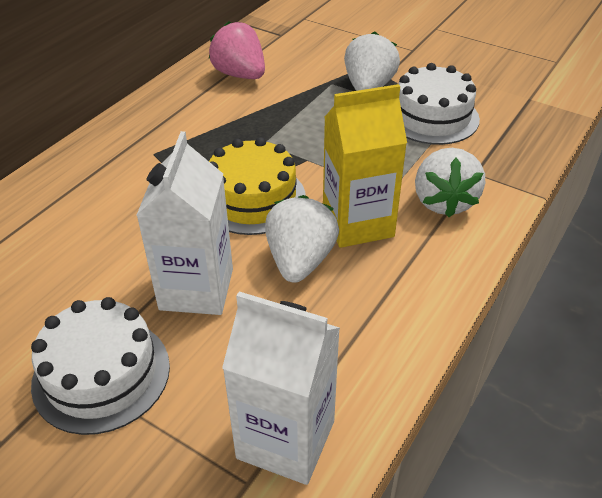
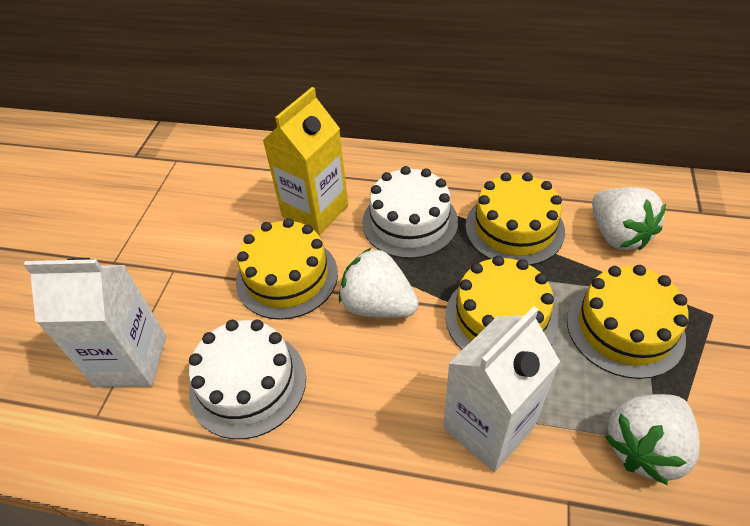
pink strawberry: 1 -> 0
yellow cake: 1 -> 4

